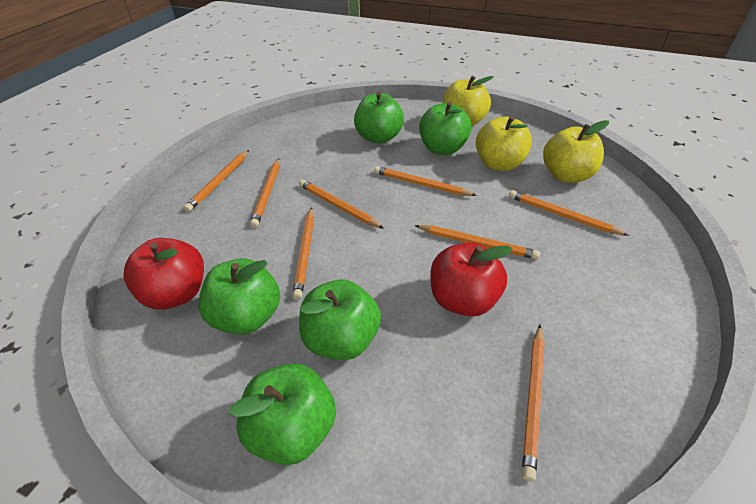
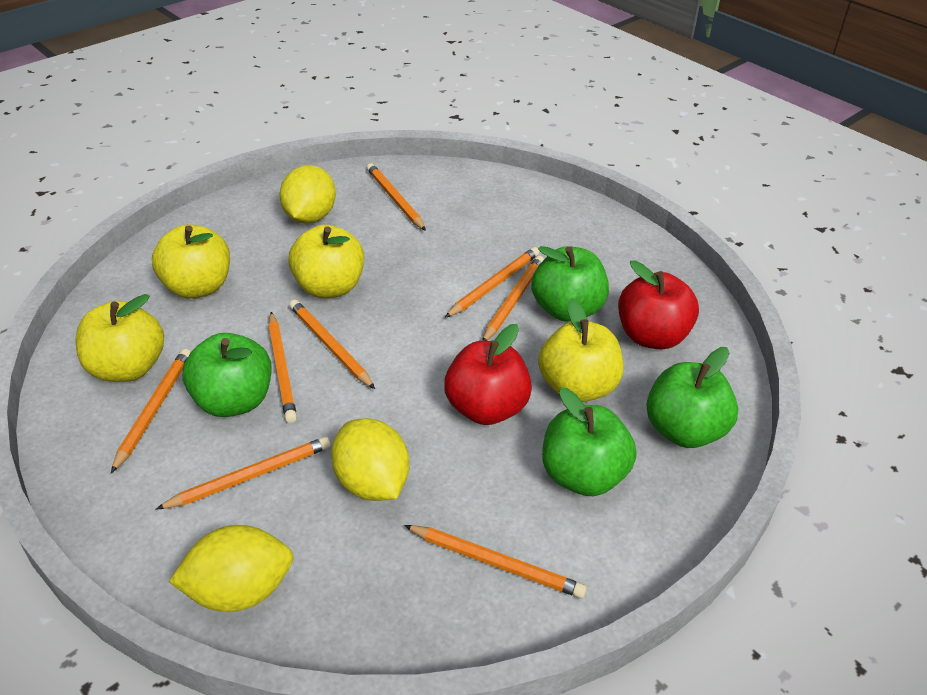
green apple: 5 -> 4
yellow apple: 3 -> 4
yellow lemon: 0 -> 3

